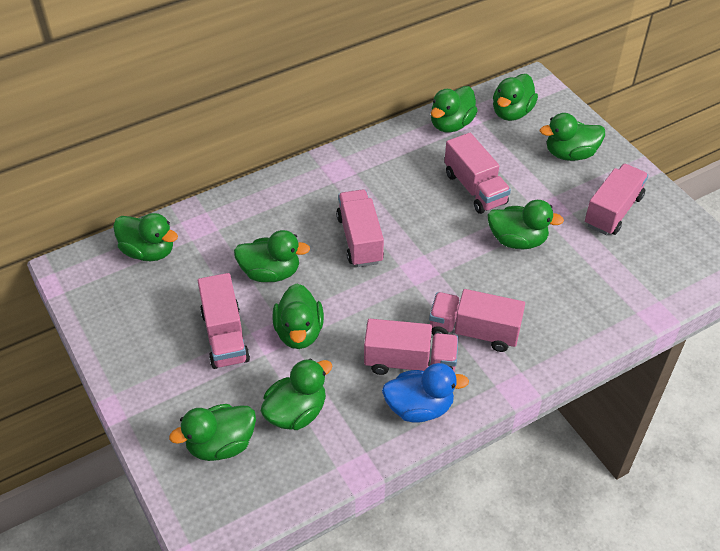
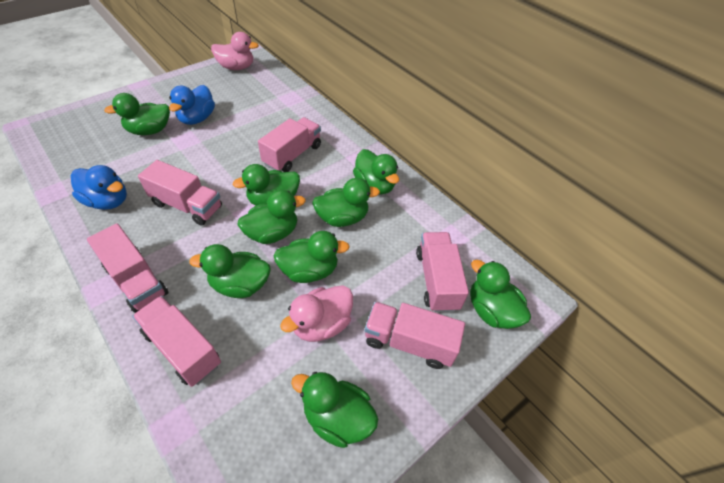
blue duck: 1 -> 2
pink duck: 0 -> 2

